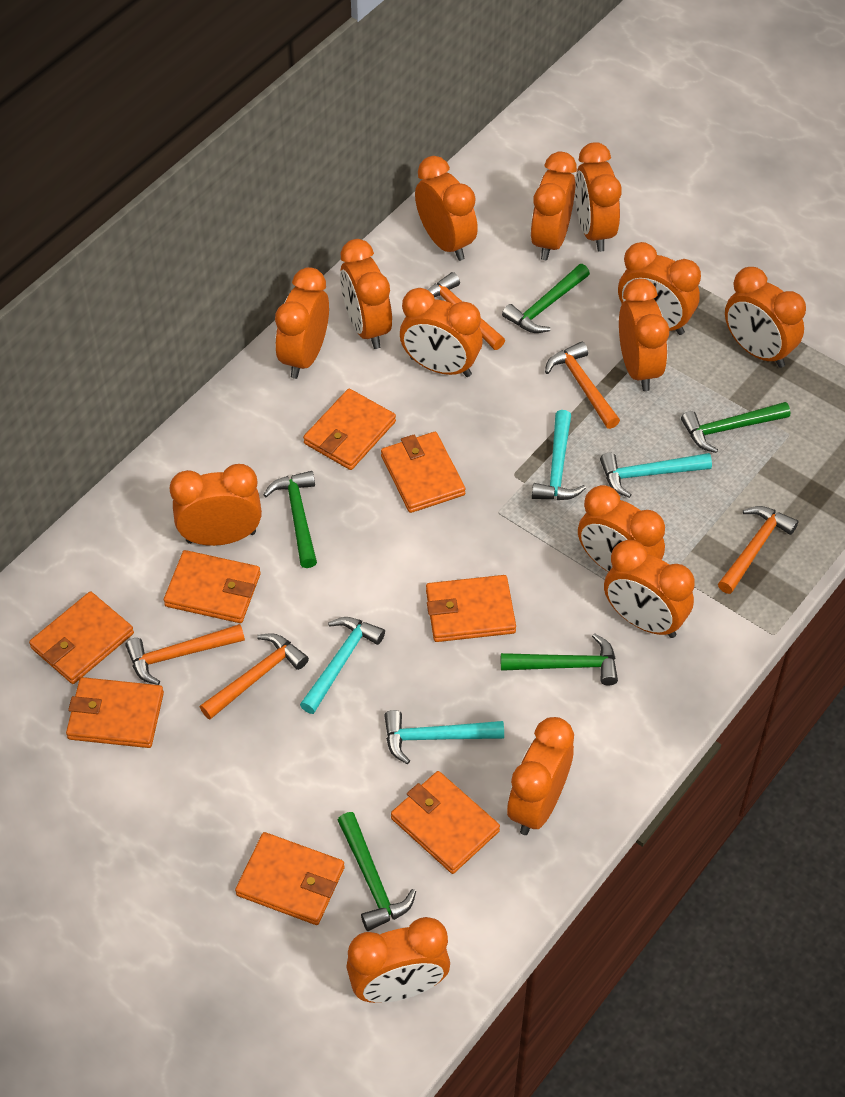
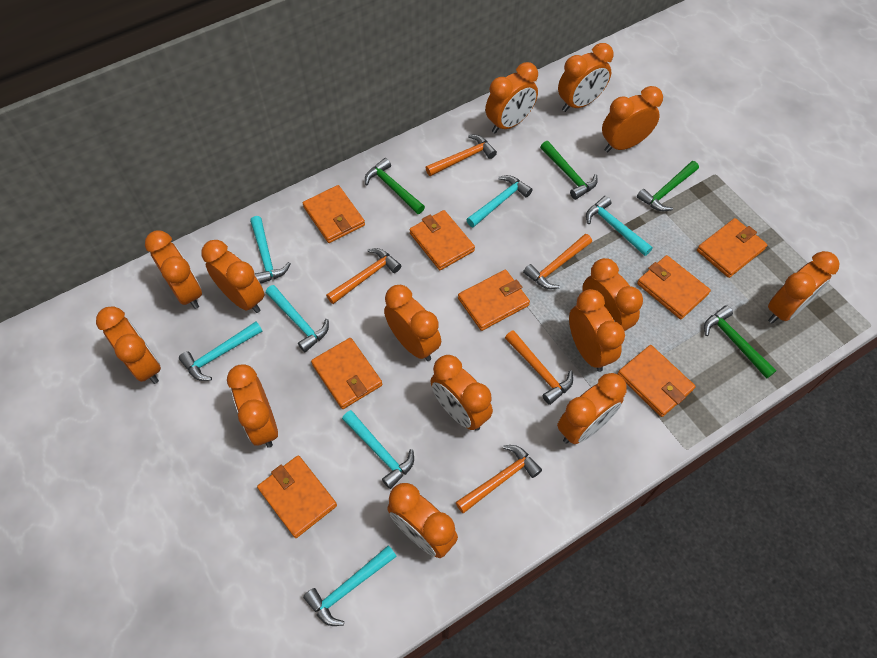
green hammer: 5 -> 4
turquoise hammer: 4 -> 7

